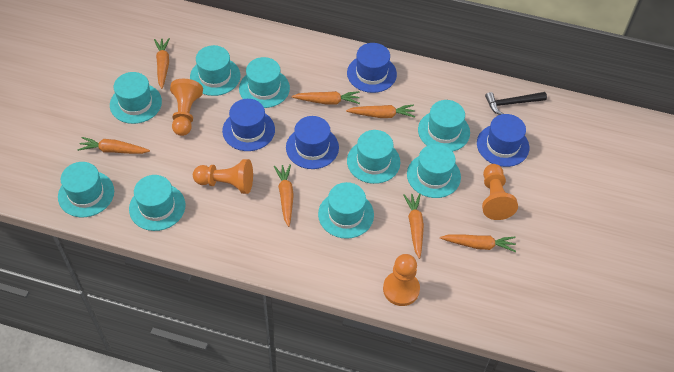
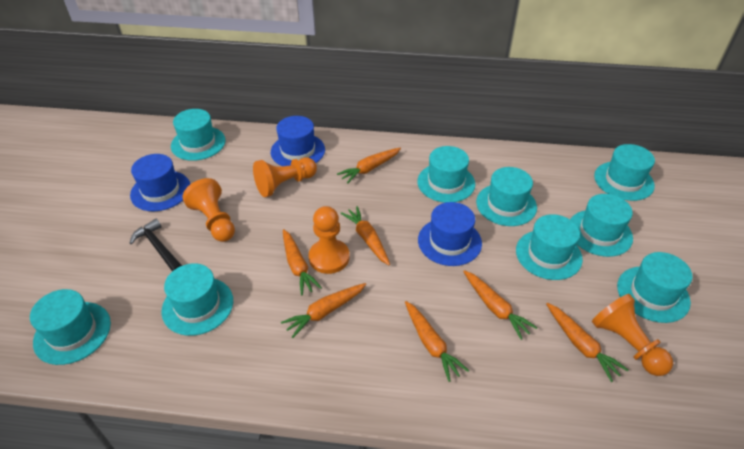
blue hat: 4 -> 3

